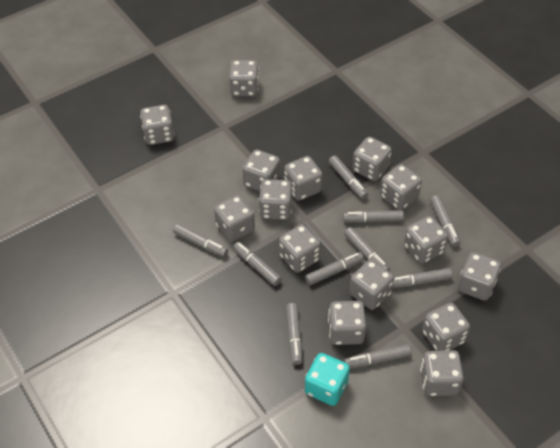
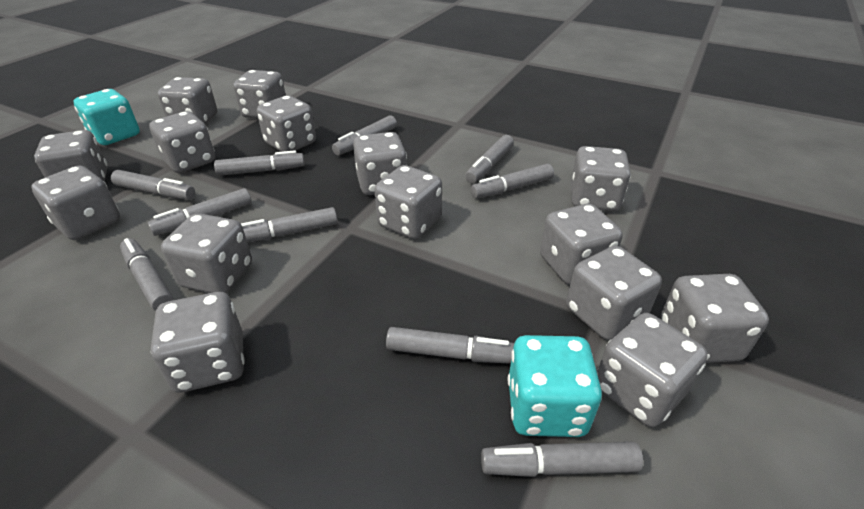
turquoise dice: 1 -> 2

